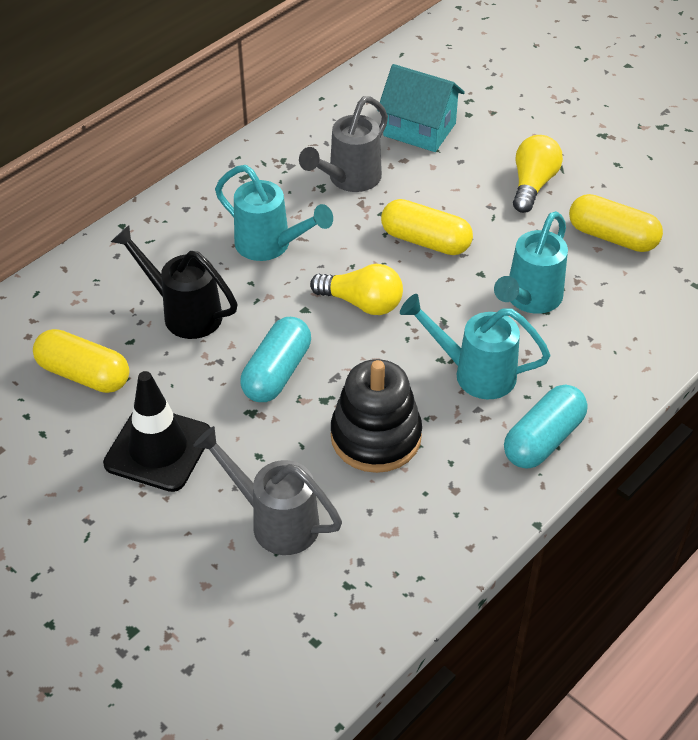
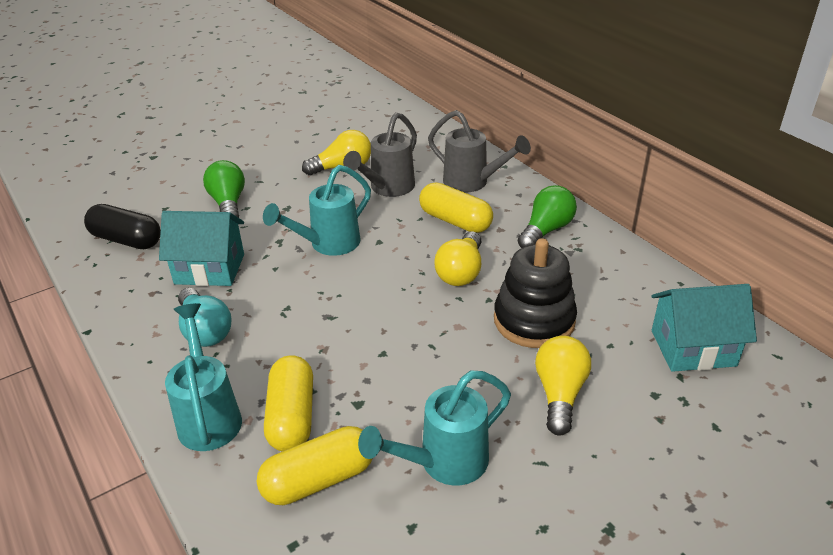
black capsule: 0 -> 1
black traffic cone: 1 -> 0
black watering can: 1 -> 0
green light bulb: 0 -> 2
turquoise capsule: 2 -> 0
turquoise house: 1 -> 2
turquoise light bulb: 0 -> 1
yellow light bulb: 2 -> 3

